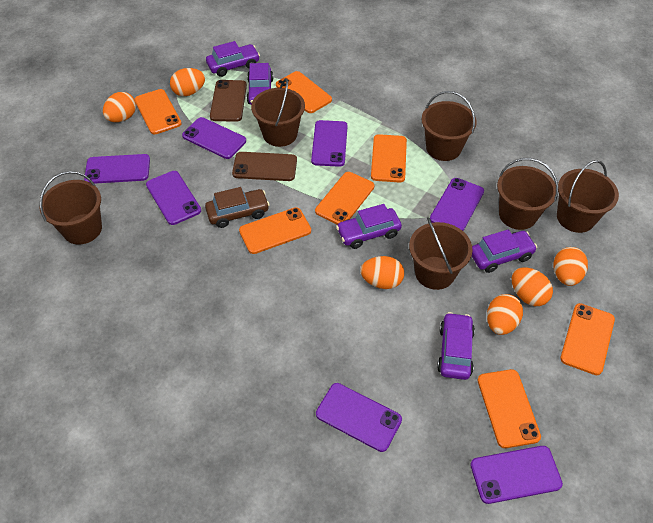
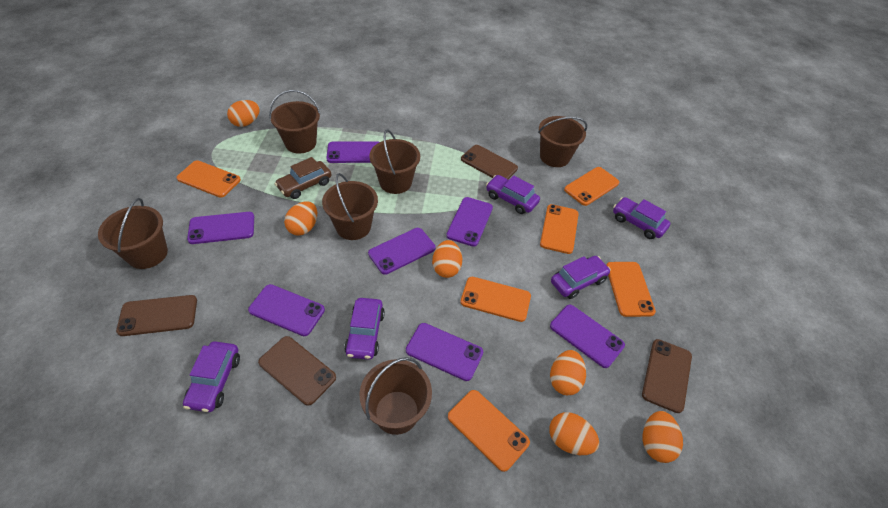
brown phone: 2 -> 4
orange phone: 7 -> 6

